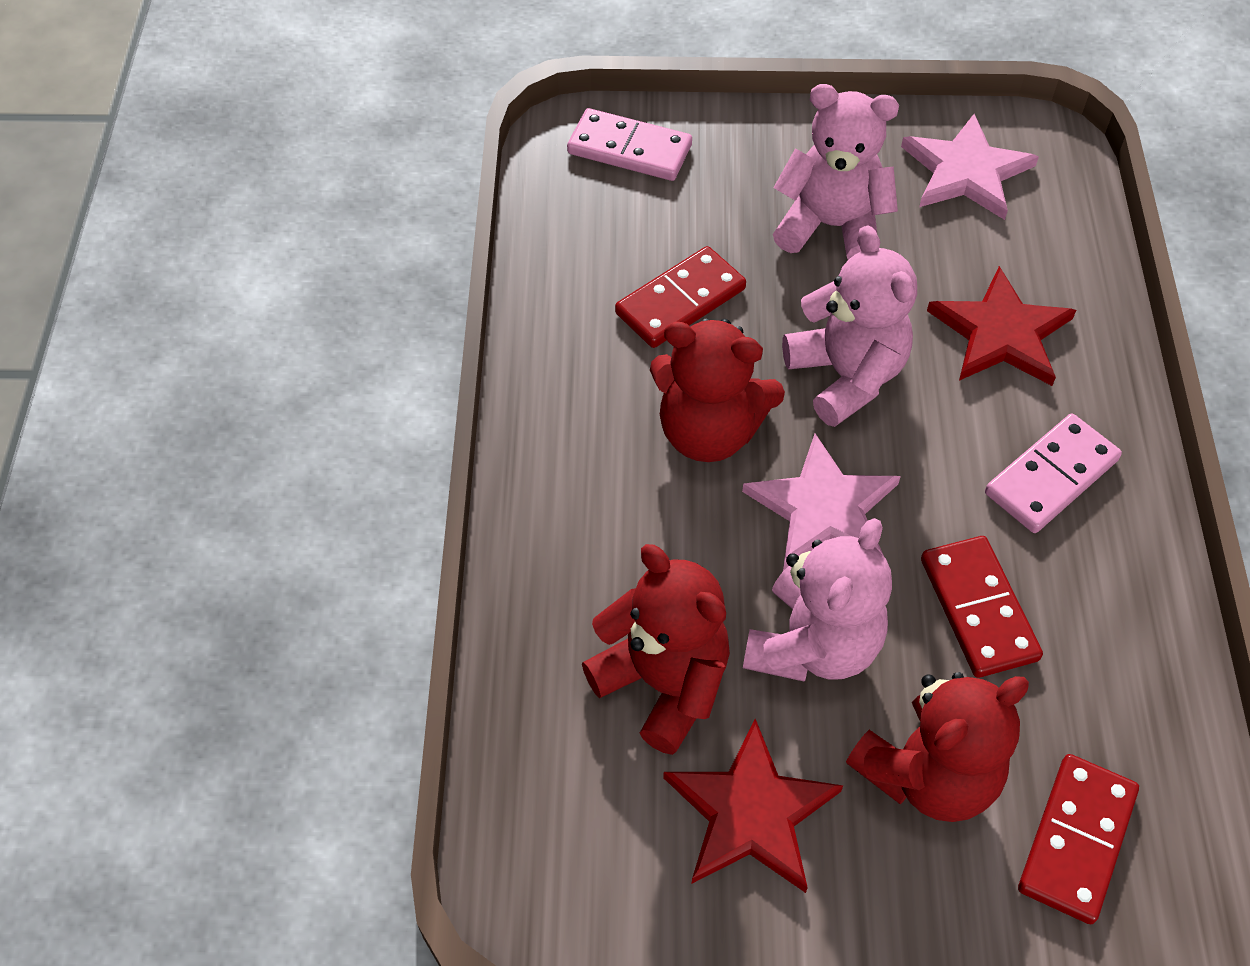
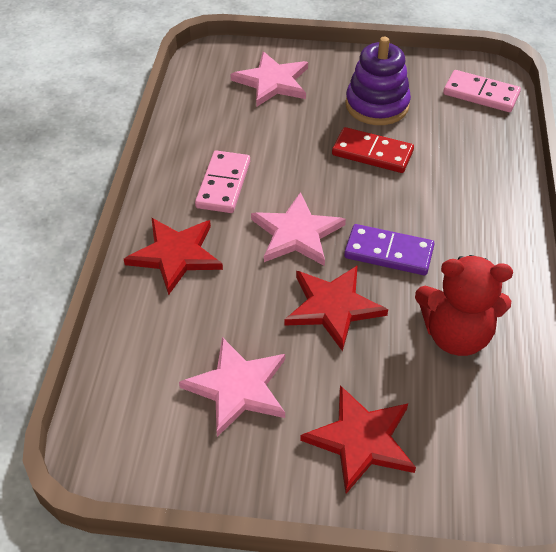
pink star: 2 -> 3
pink teddy bear: 3 -> 0
purple domino: 0 -> 1
purple stacking toy: 0 -> 1
red domino: 3 -> 1
red star: 2 -> 3
red teddy bear: 3 -> 1

